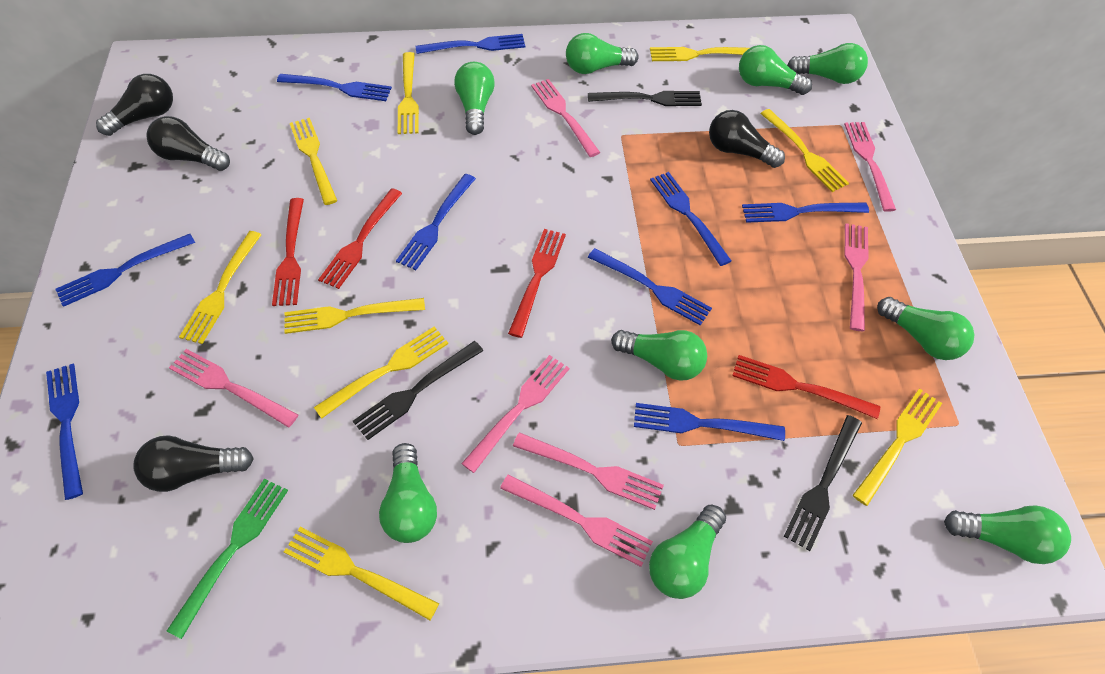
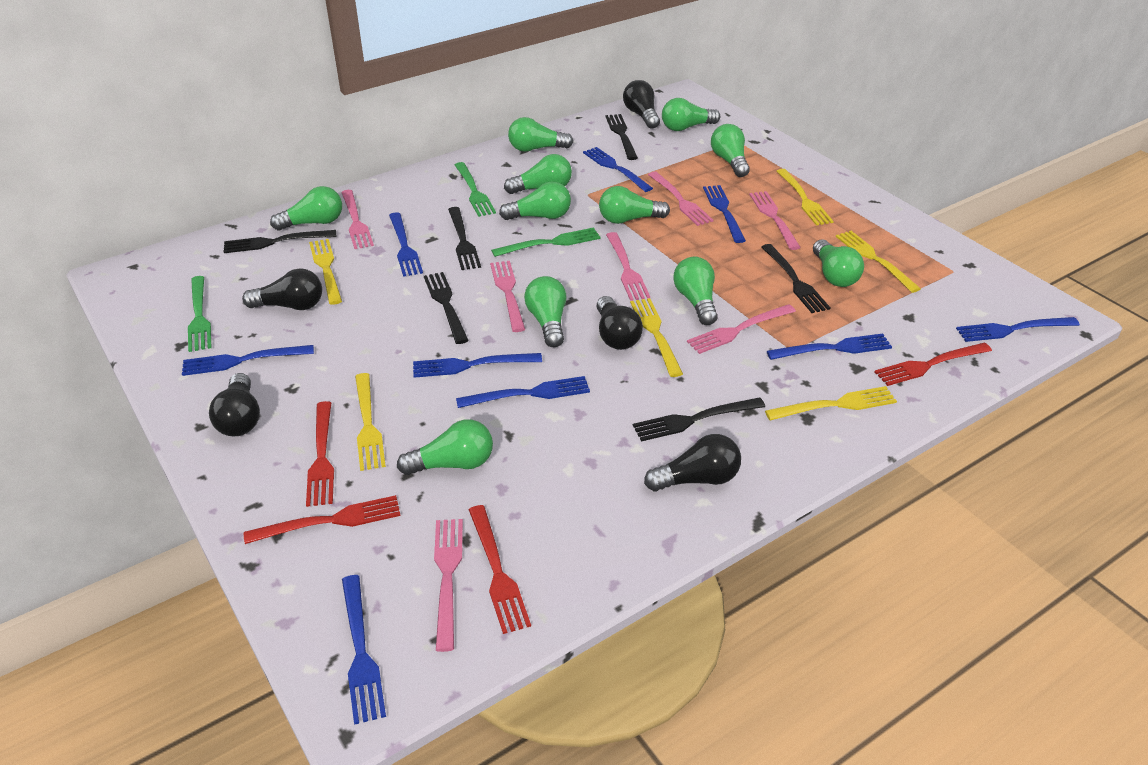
black fork: 3 -> 6
black light bulb: 4 -> 5
green fork: 1 -> 3
green light bulb: 9 -> 11
yellow fork: 9 -> 6

